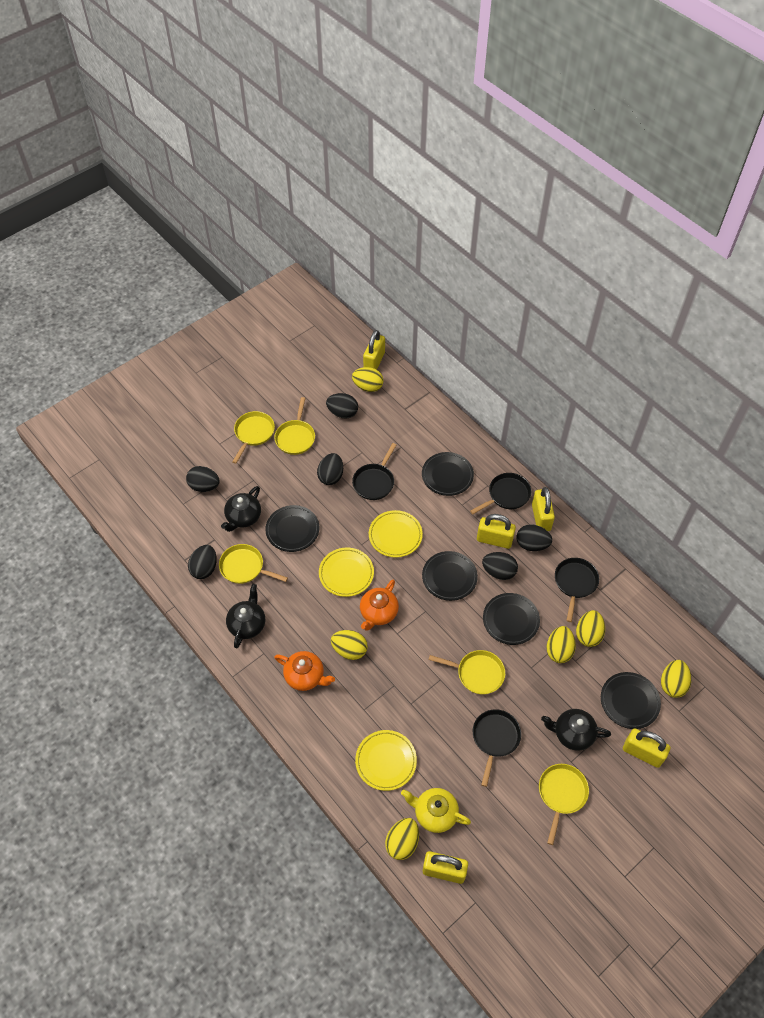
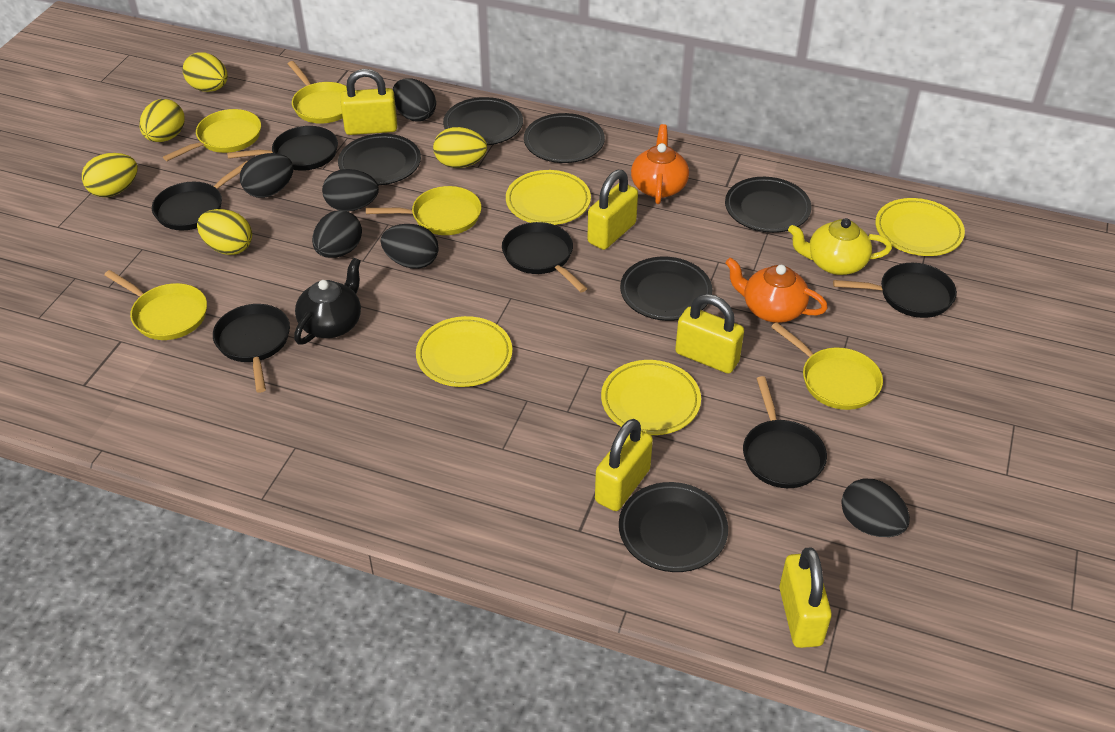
black pan: 4 -> 6
black plate: 5 -> 6
black teapot: 3 -> 1
yellow egg: 6 -> 5
yellow plate: 3 -> 4

